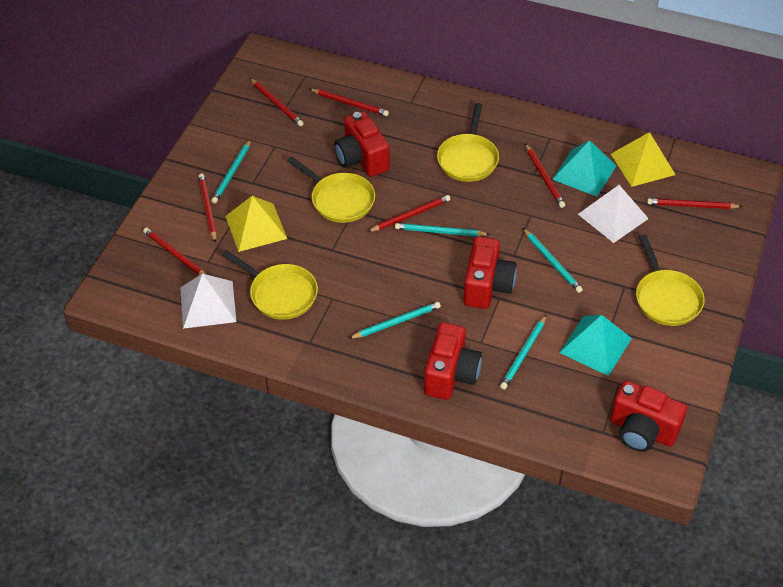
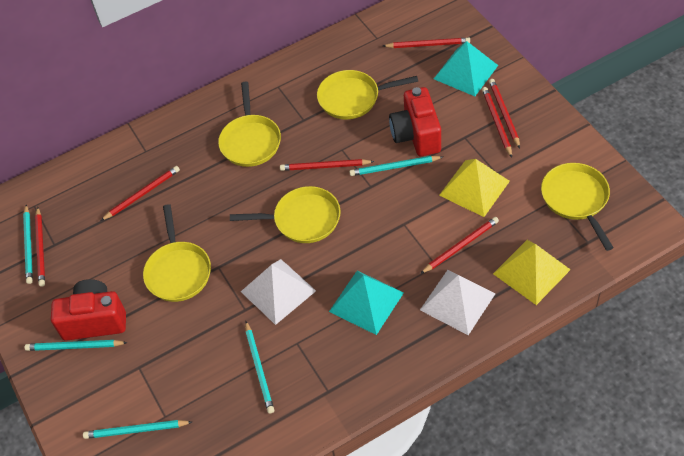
red camera: 4 -> 2
yellow pan: 4 -> 5

